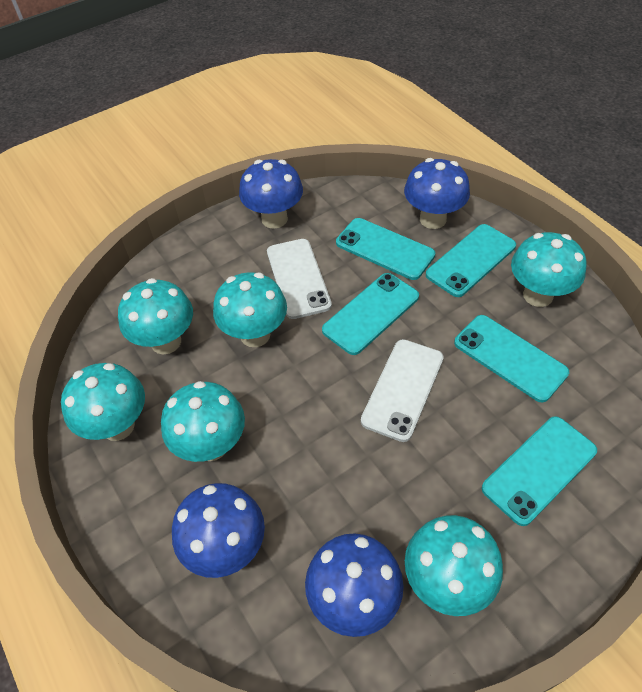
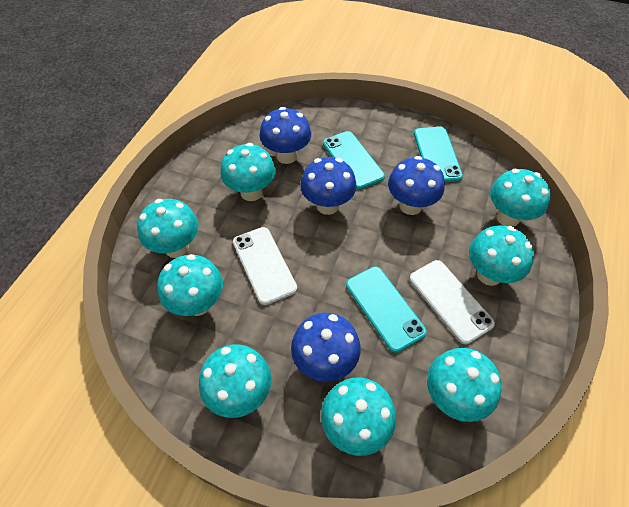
turquoise mushroom: 6 -> 8
turquoise phone: 5 -> 3

